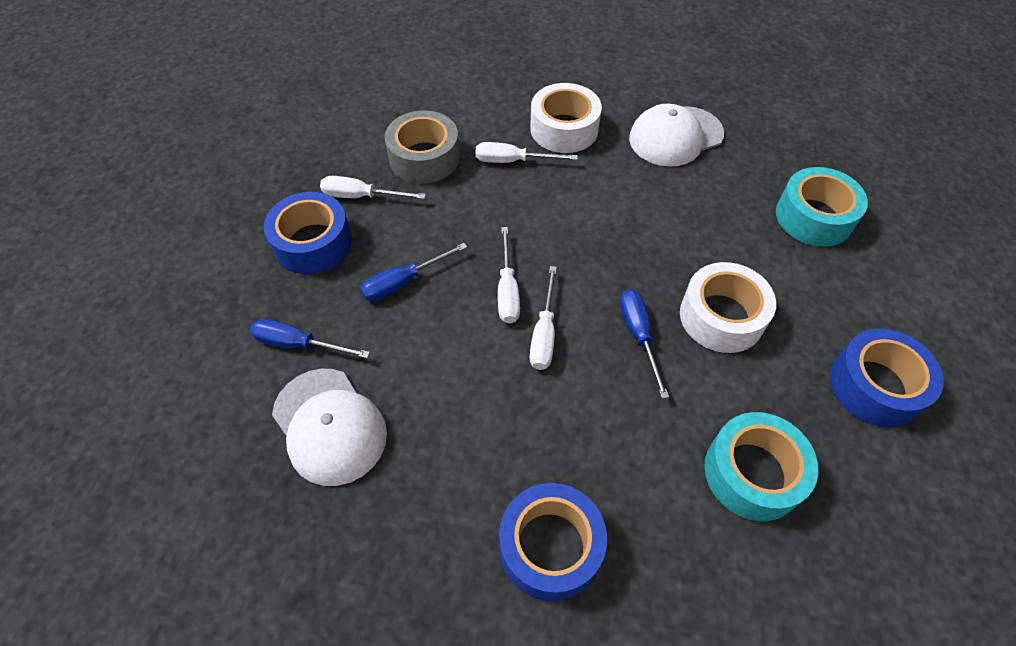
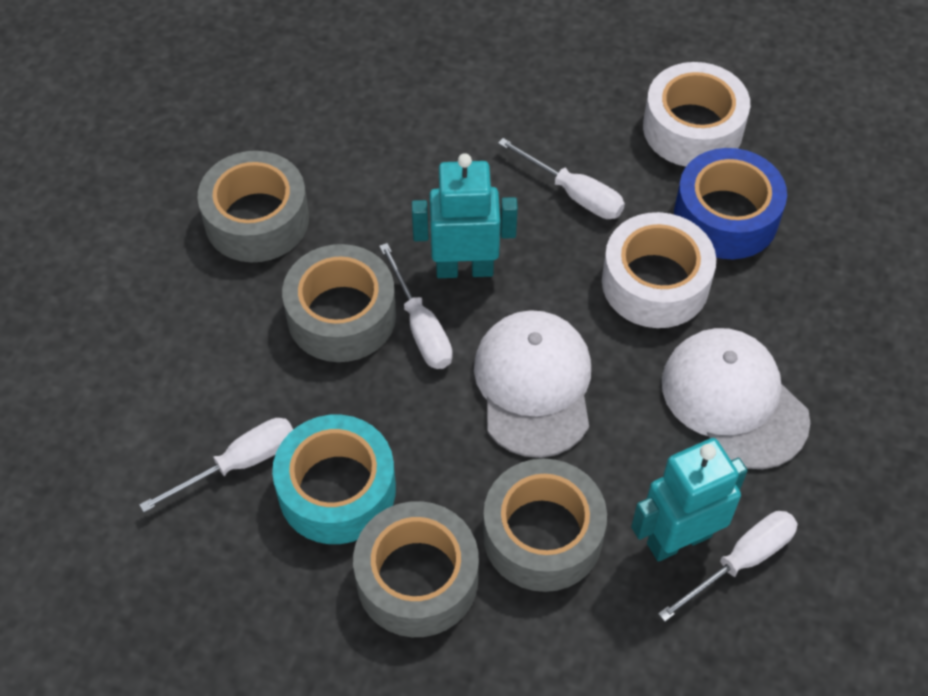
blue screwdriver: 3 -> 0
blue tape: 3 -> 1
grey tape: 1 -> 4
turquoise robot: 0 -> 2
turquoise tape: 2 -> 1

